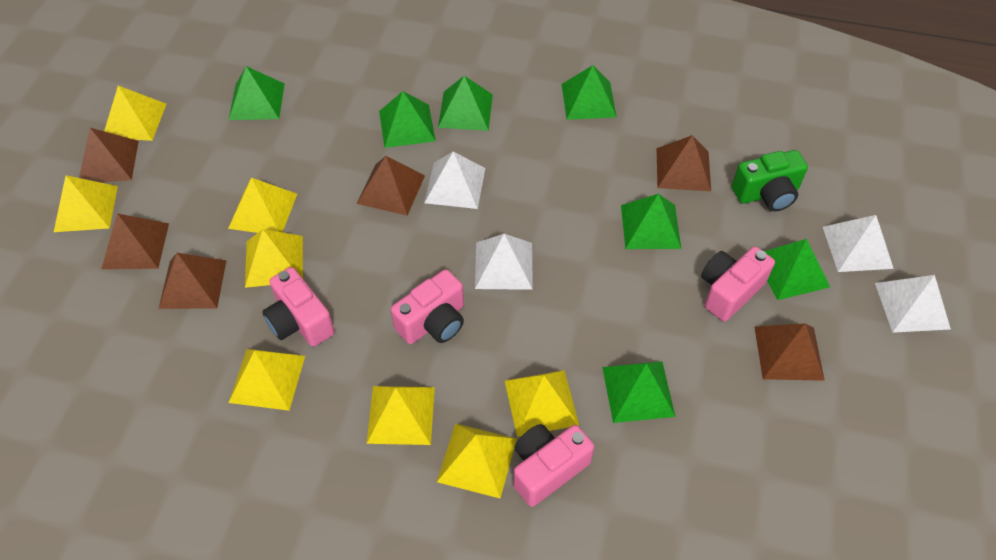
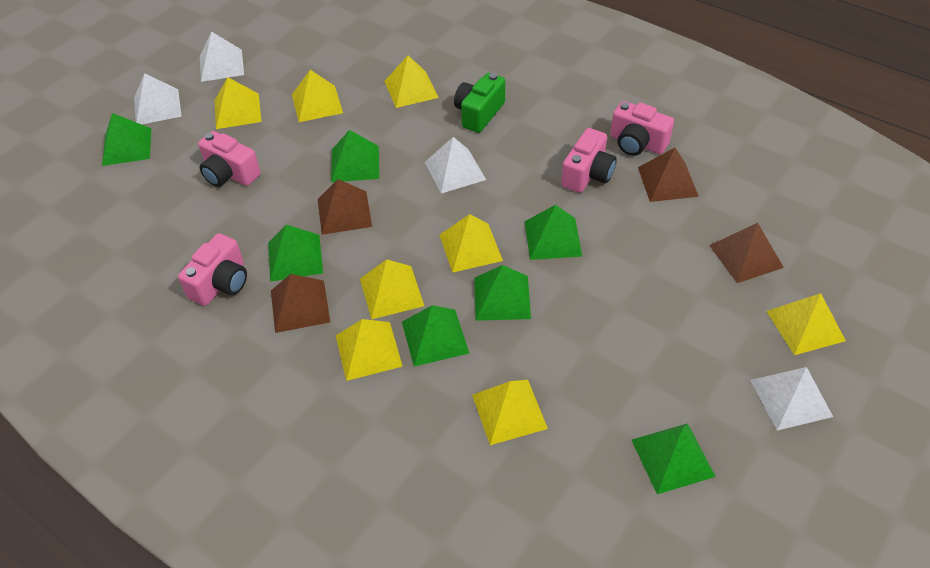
brown pyramid: 6 -> 4

